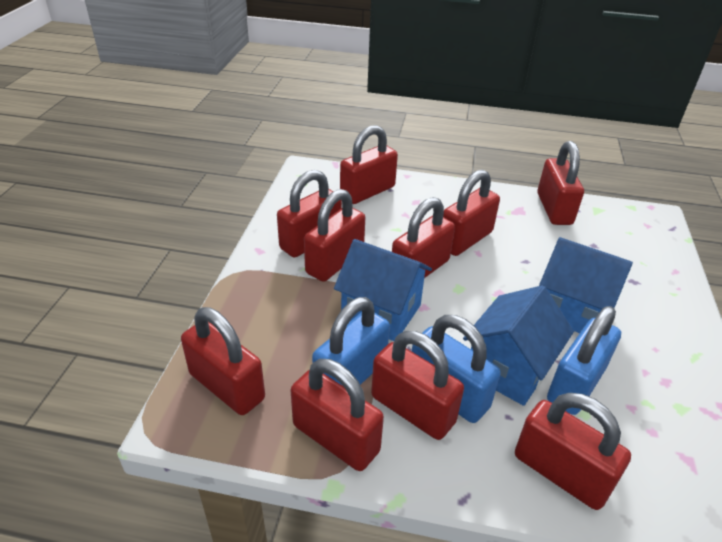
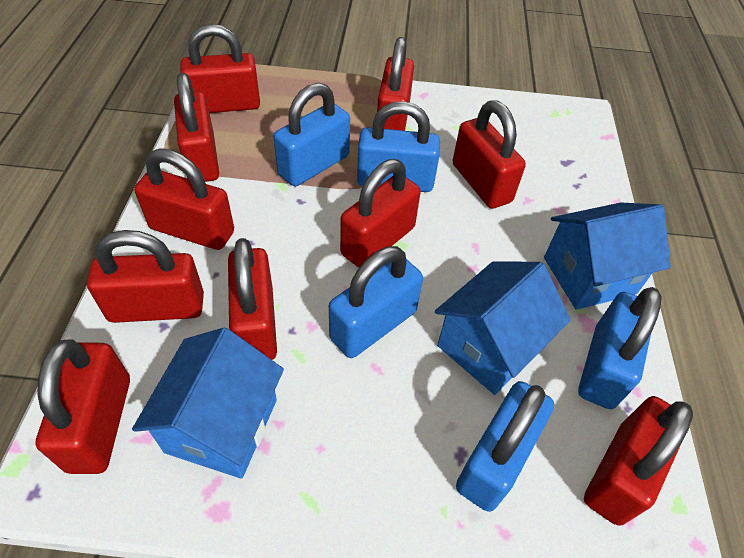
blue padlock: 3 -> 5

